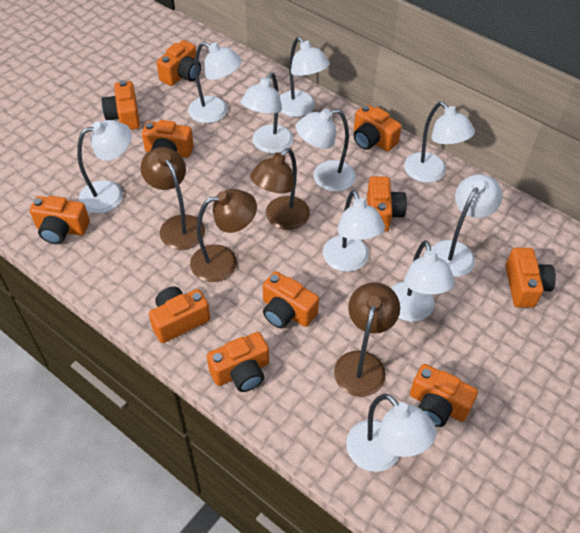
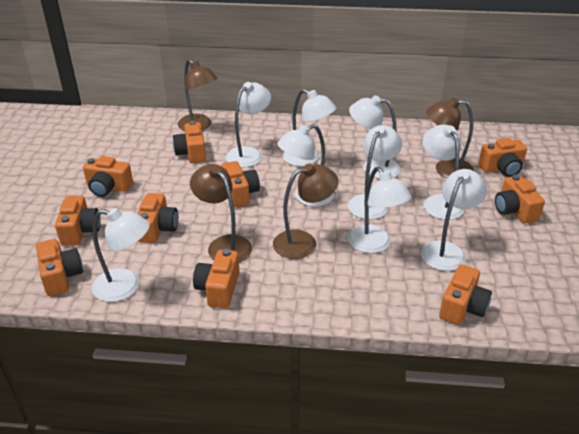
orange camera: 11 -> 10
white lamp: 10 -> 9

